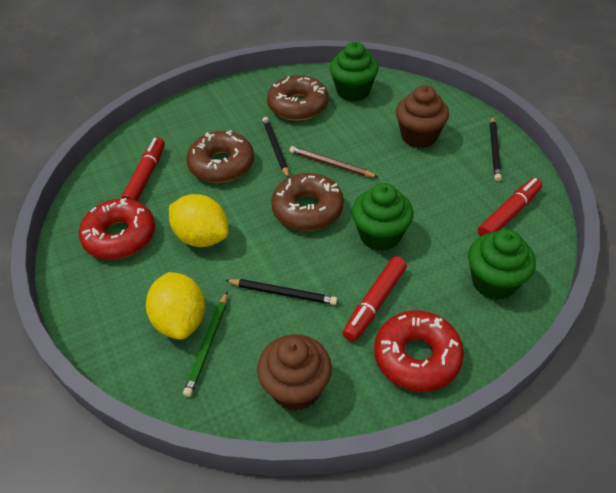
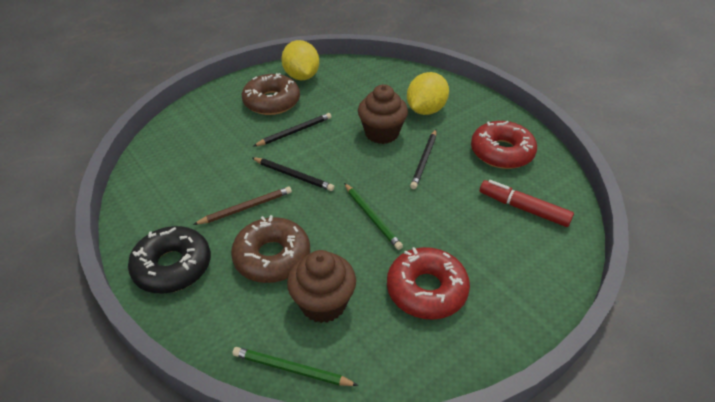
black donut: 0 -> 1
brown donut: 3 -> 2
green cupcake: 3 -> 0
green pencil: 1 -> 2
red marker: 3 -> 1

